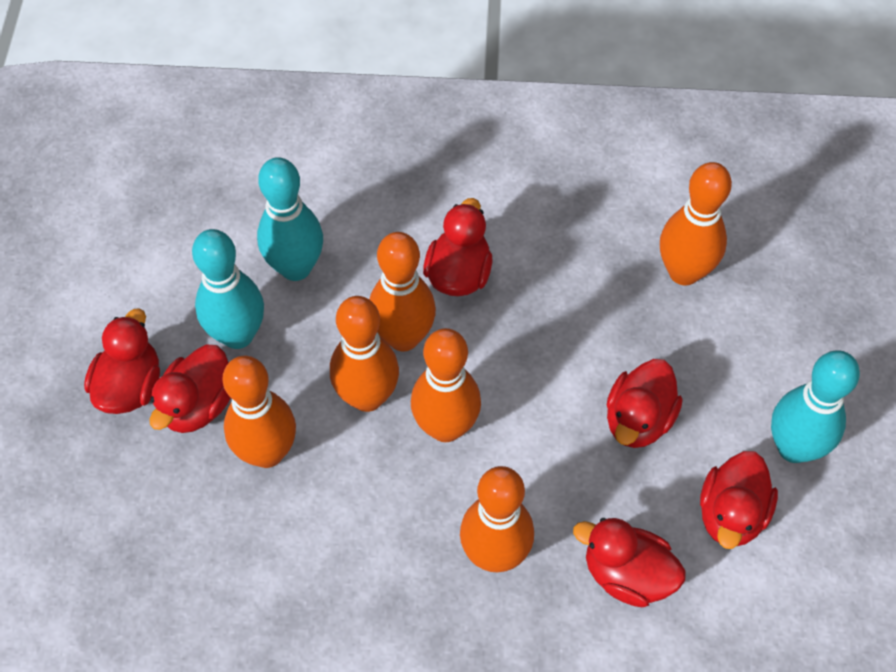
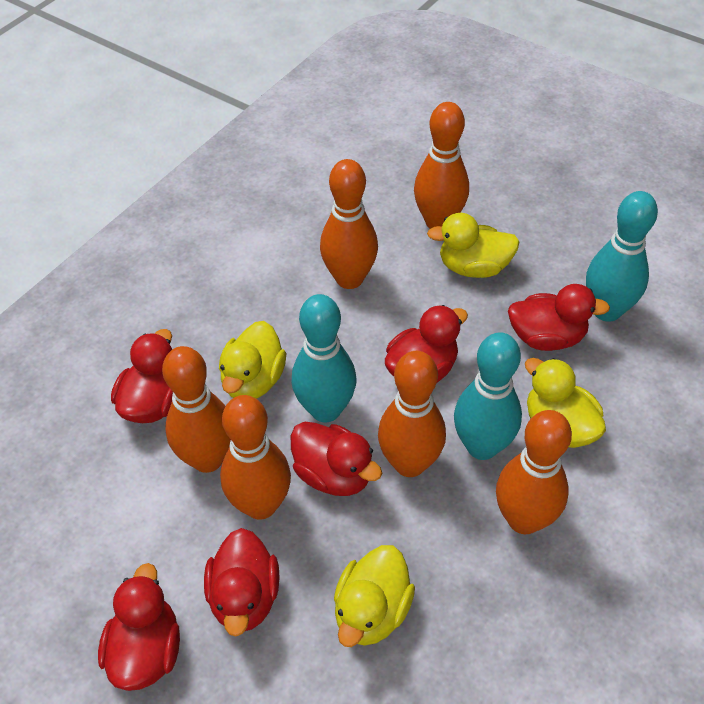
yellow duck: 0 -> 4

